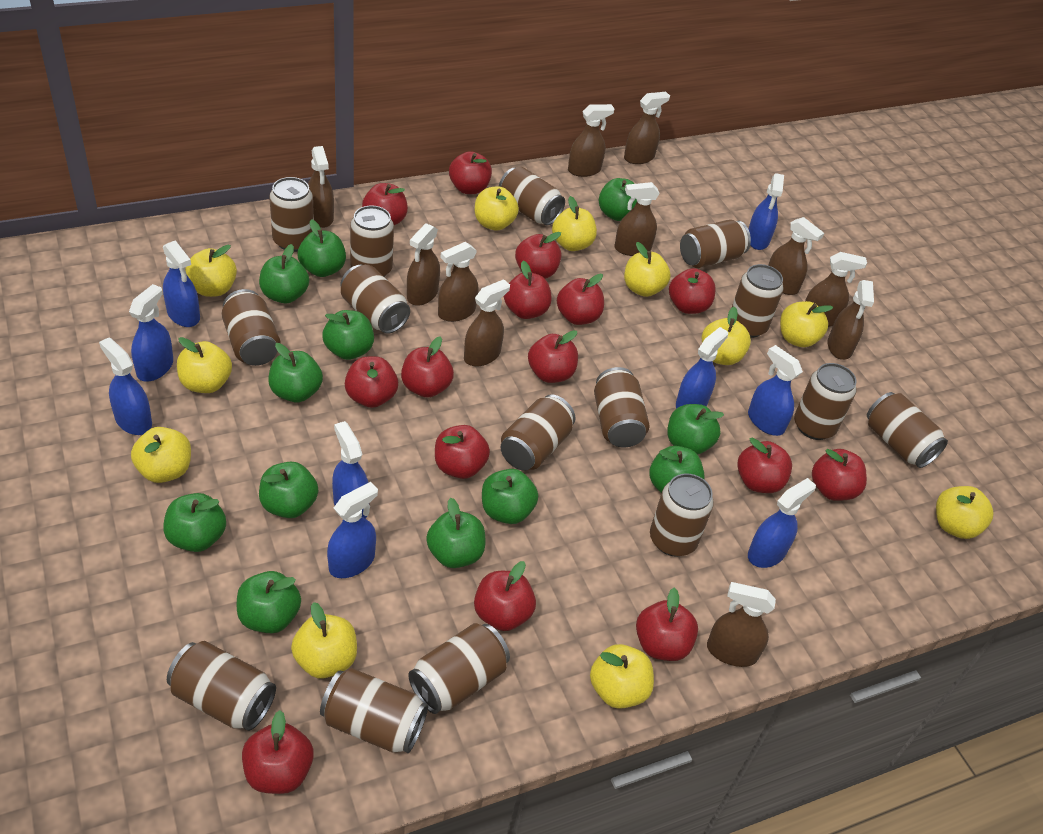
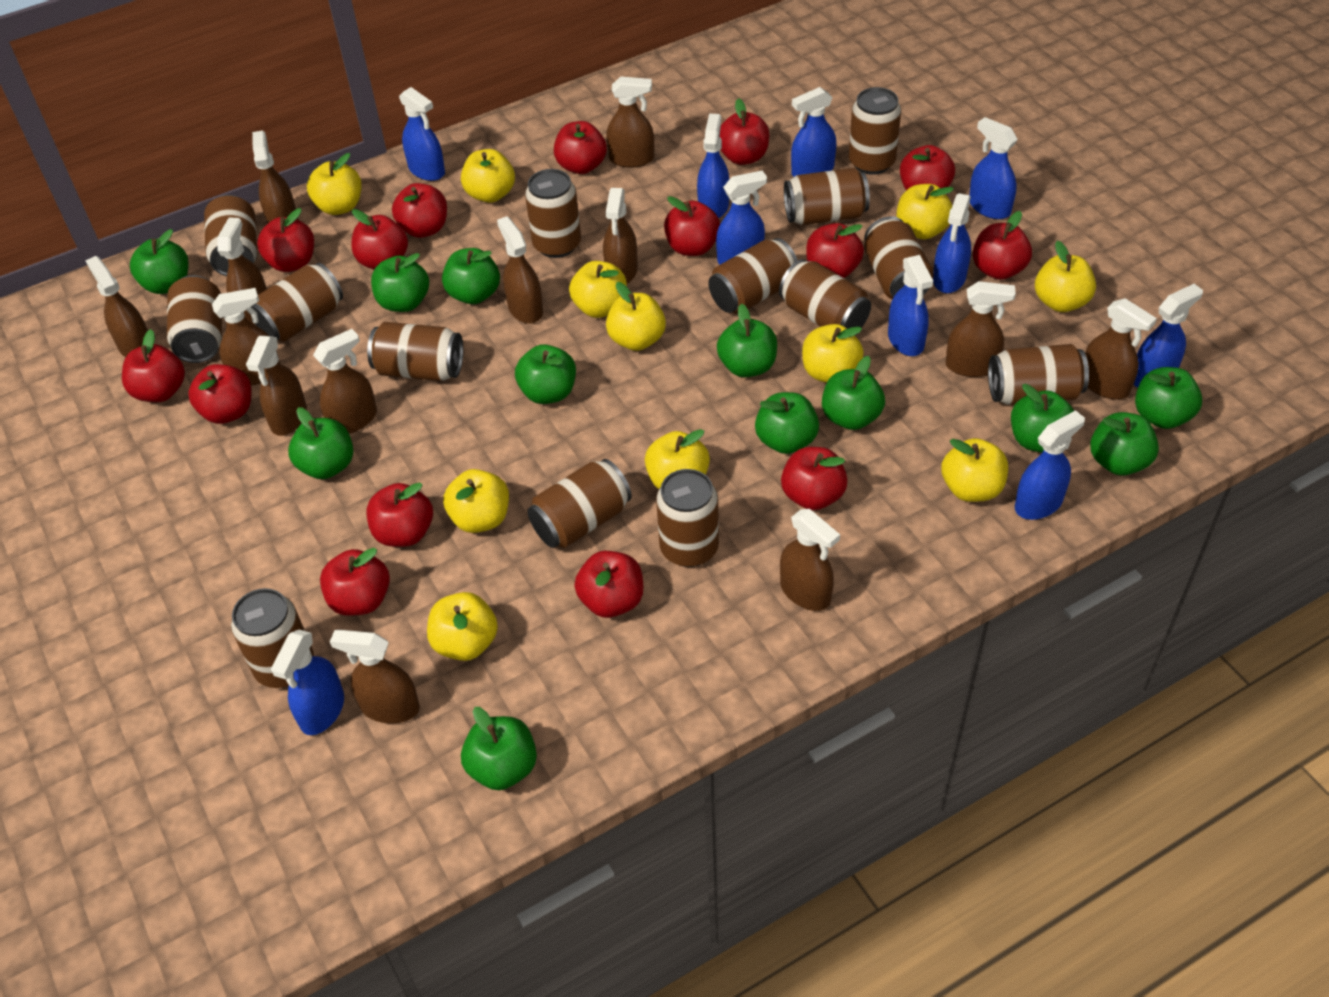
blue spray bottle: 9 -> 10
brown can: 15 -> 14
brown spray bottle: 11 -> 13

